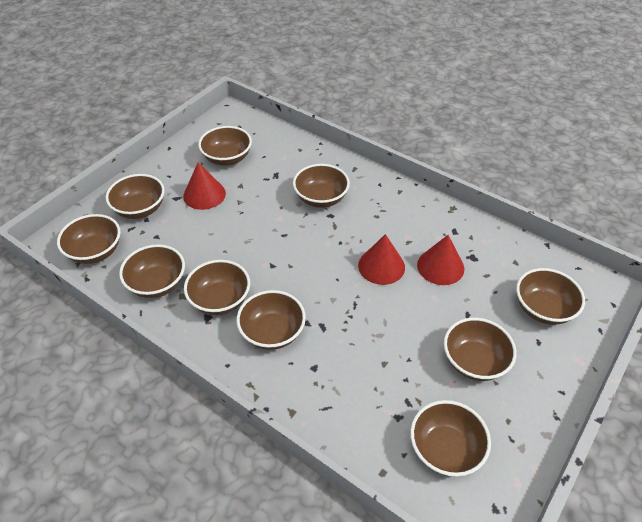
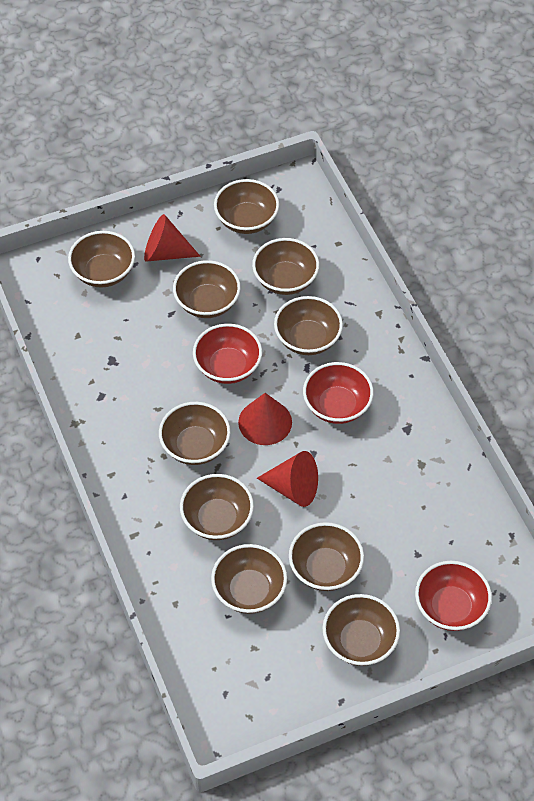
red bowl: 0 -> 3

